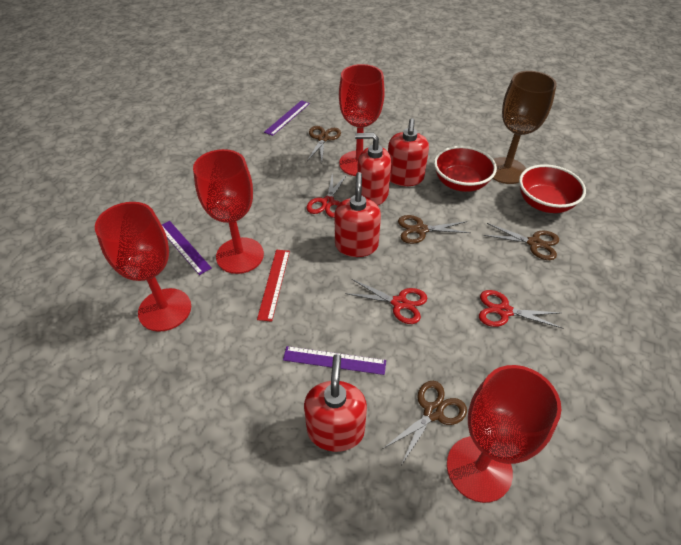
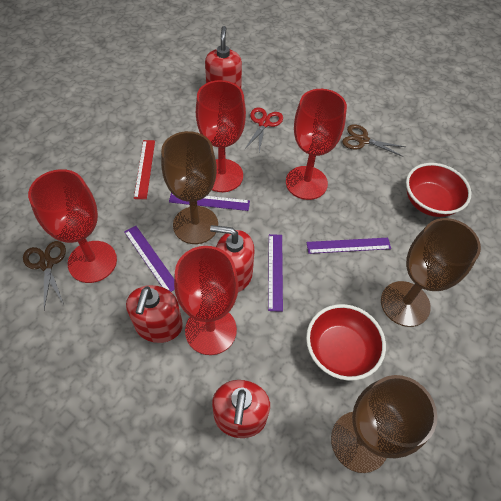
brown goblet: 1 -> 3
brown scissors: 4 -> 2
purple ruler: 3 -> 4
red scissors: 3 -> 1

